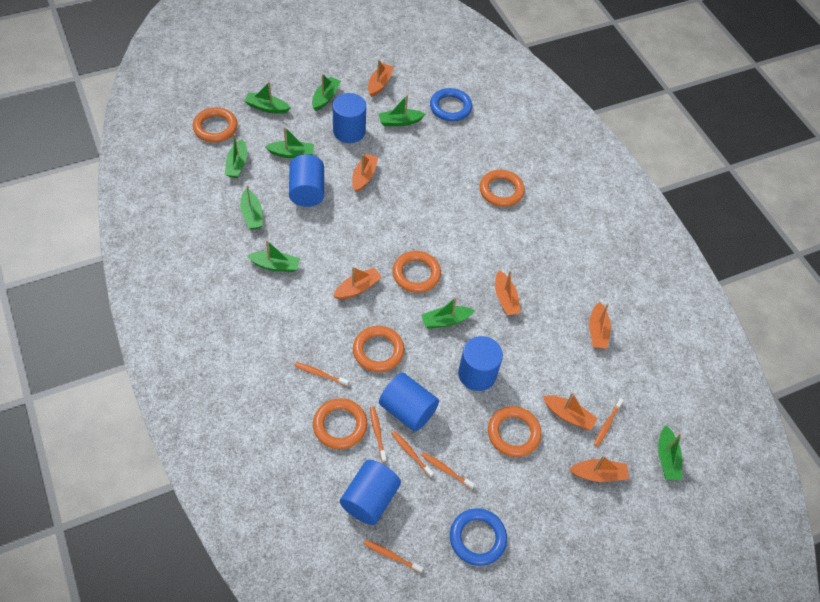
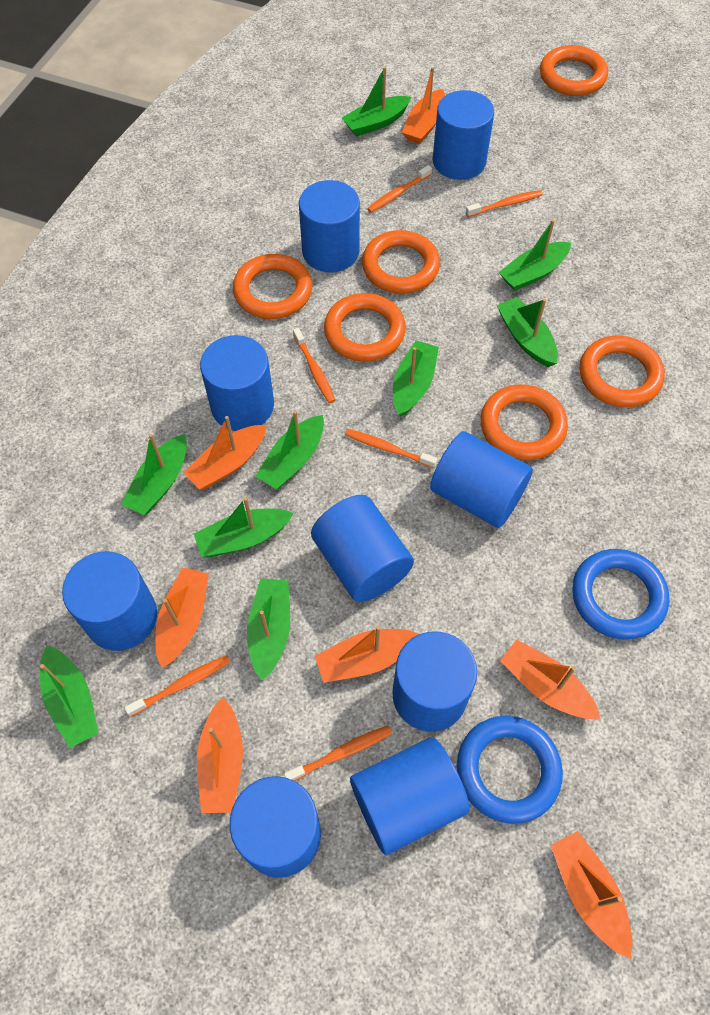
blue cylinder: 5 -> 9

